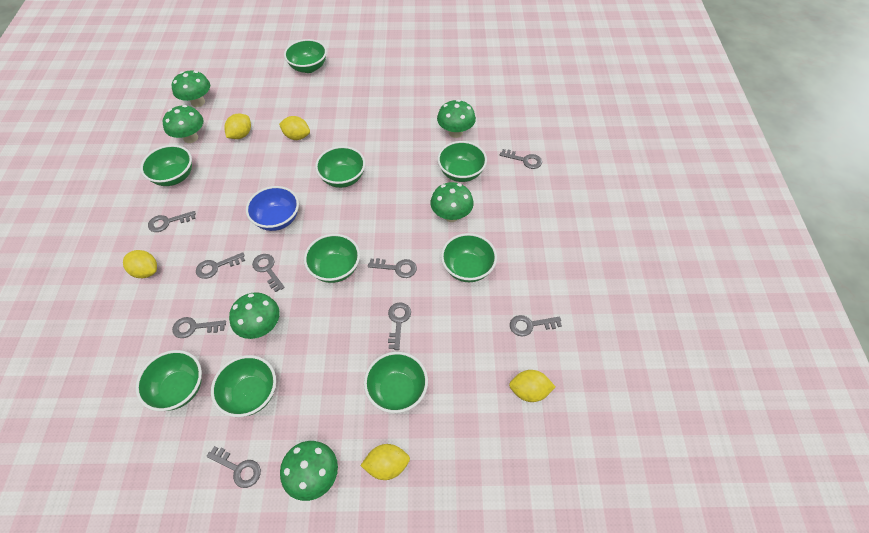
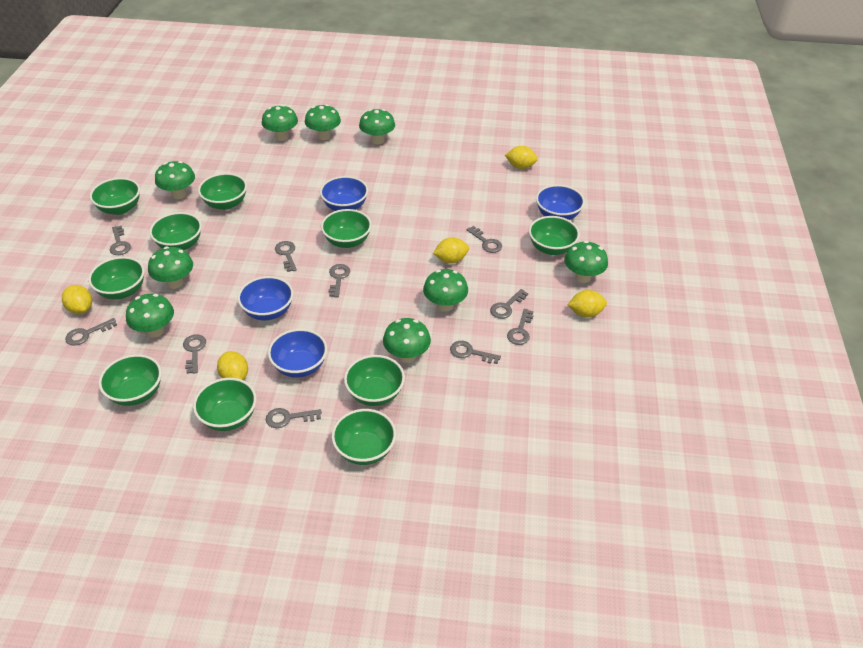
blue bowl: 1 -> 4
green bowl: 9 -> 10
green mushroom: 6 -> 9
grey key: 9 -> 10

